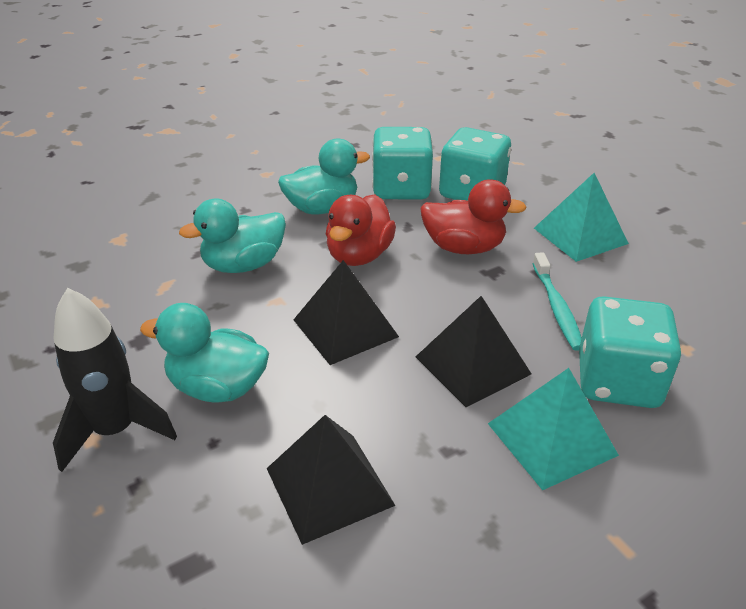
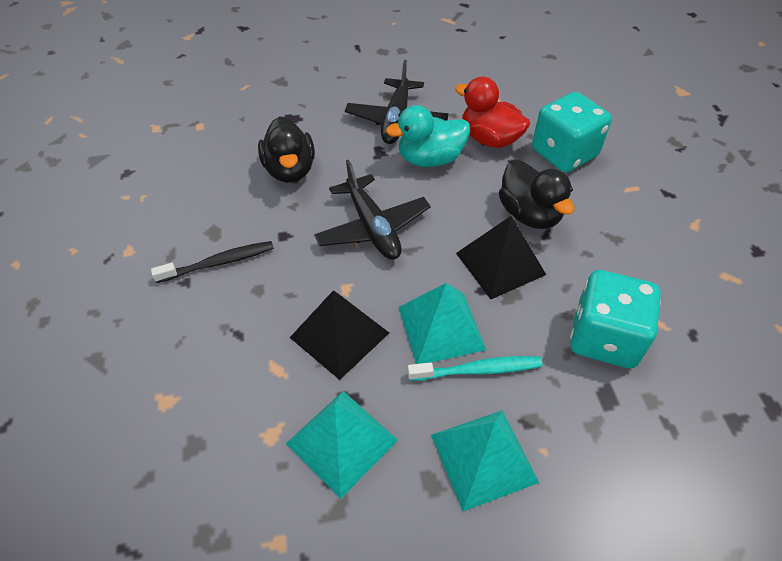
black duck: 0 -> 2
black plane: 0 -> 2
black pyramid: 3 -> 2
black rocket: 1 -> 0
black toothbrush: 0 -> 1
red duck: 2 -> 1
turquoise dice: 3 -> 2
turquoise duck: 3 -> 1
turquoise pyramid: 2 -> 3

